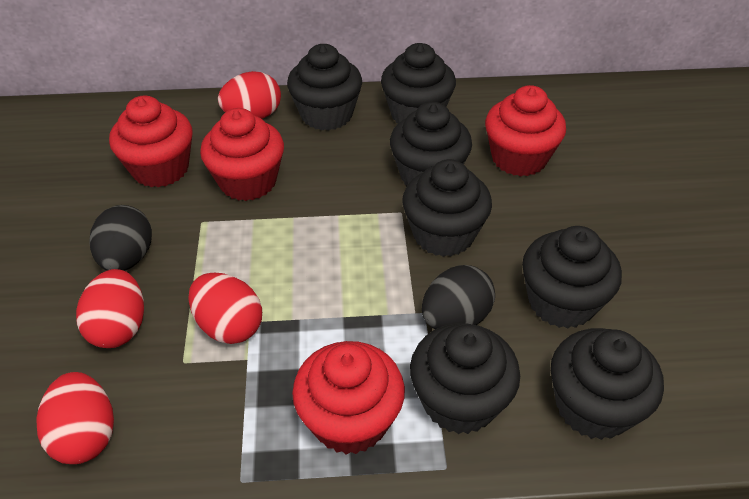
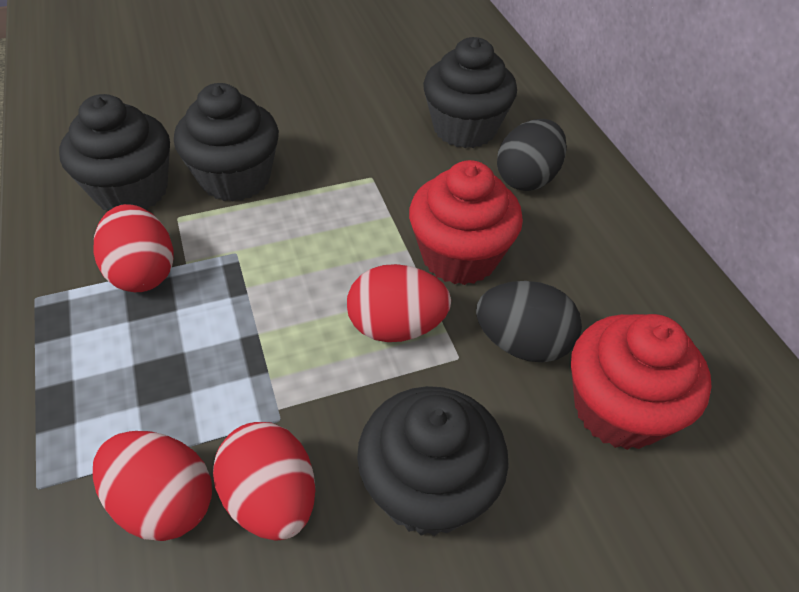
black cupcake: 7 -> 4
red cupcake: 4 -> 2

